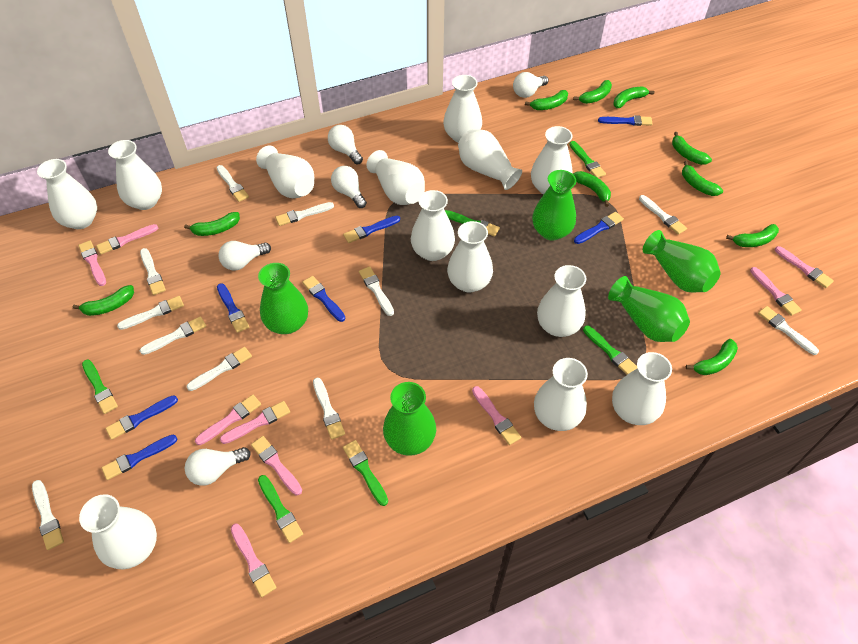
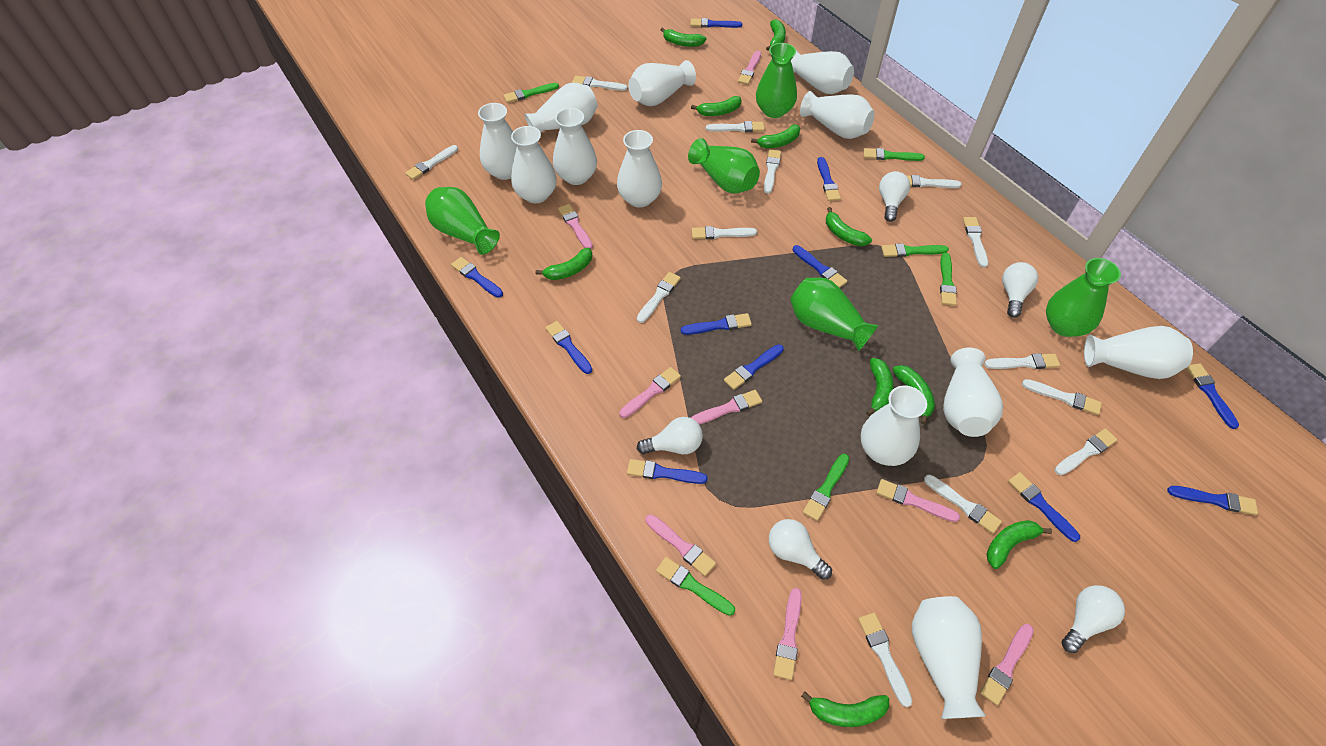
blue brush: 7 -> 11
pink brush: 9 -> 8
white brush: 11 -> 13
white vase: 13 -> 12

